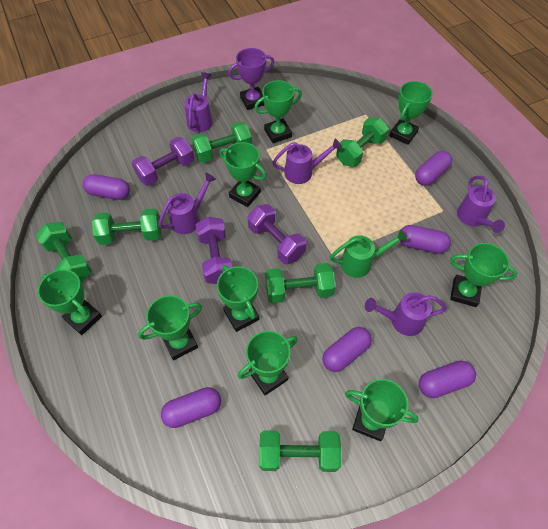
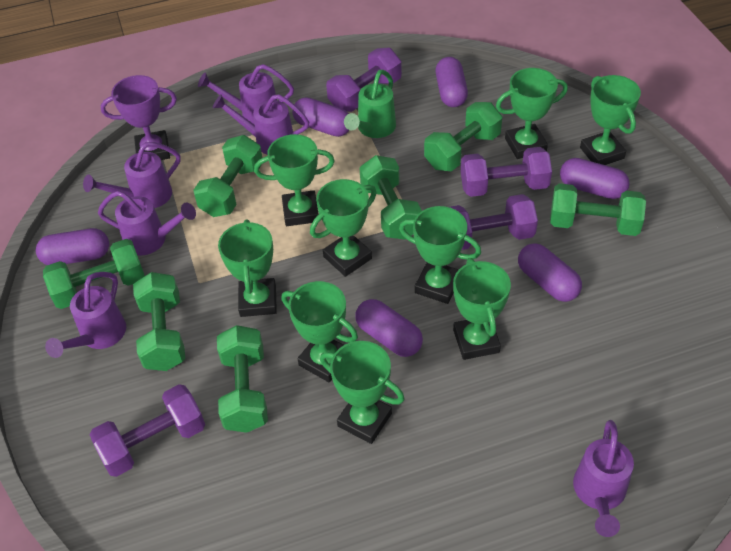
green dumbbell: 6 -> 7
purple dumbbell: 3 -> 4
purple watering can: 5 -> 6

